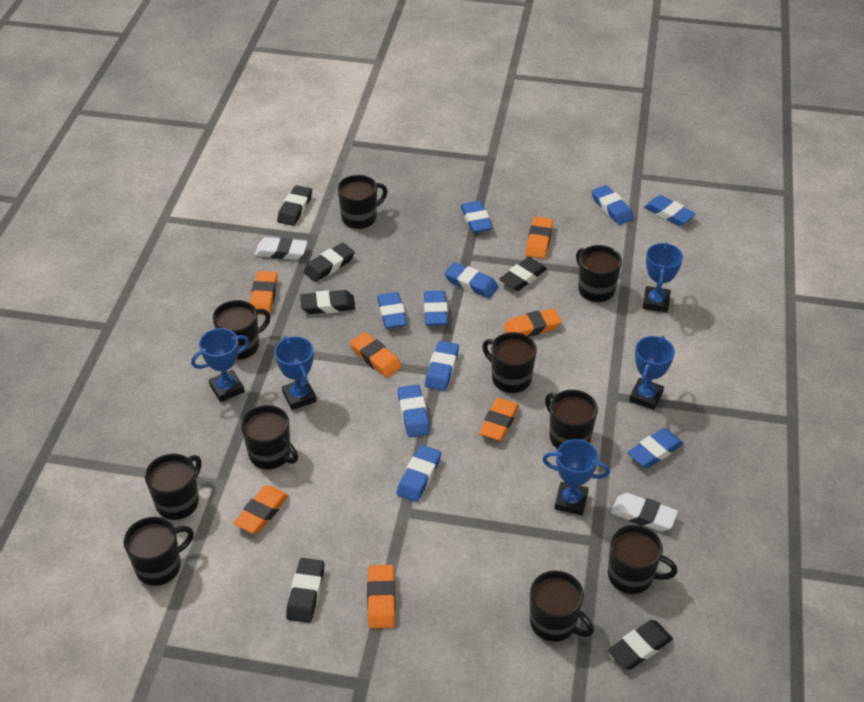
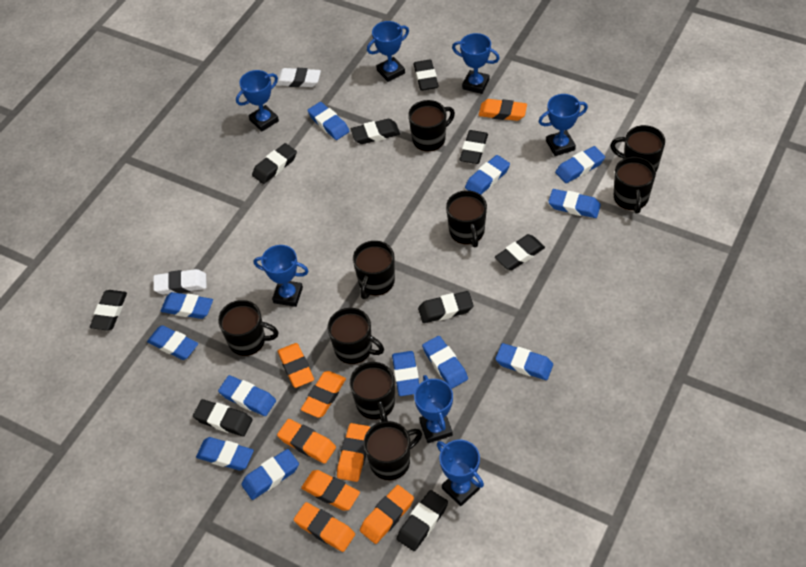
black eraser: 6 -> 9
black mug: 10 -> 9
blue eraser: 10 -> 12
blue trophy: 5 -> 7
orange eraser: 7 -> 8

